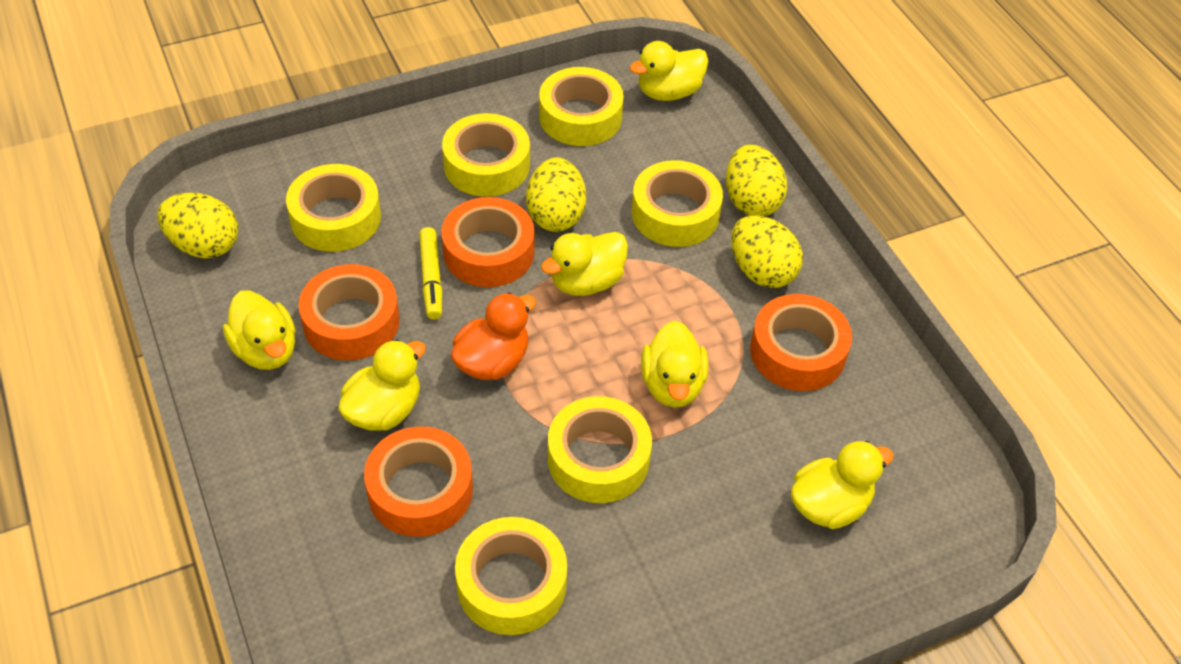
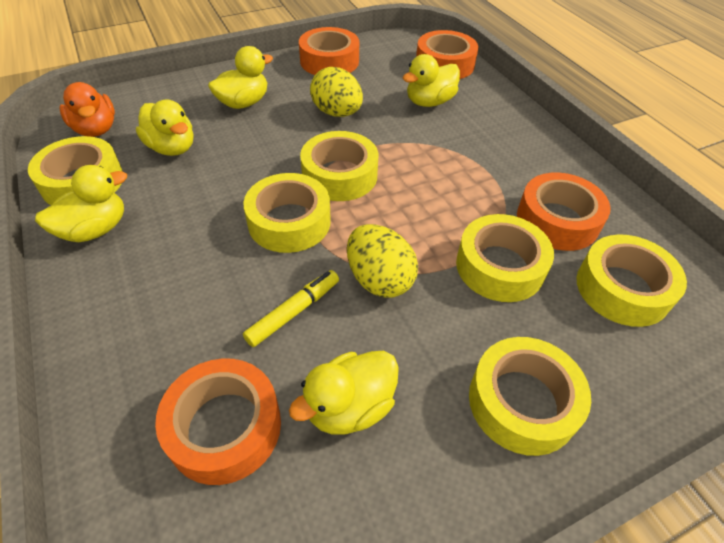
yellow duck: 6 -> 5
yellow egg: 4 -> 2

